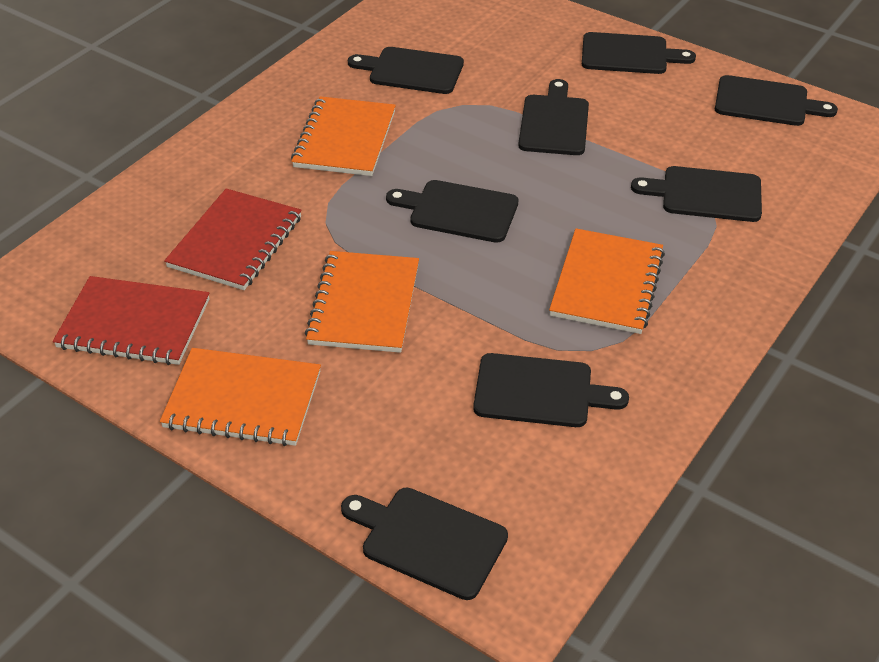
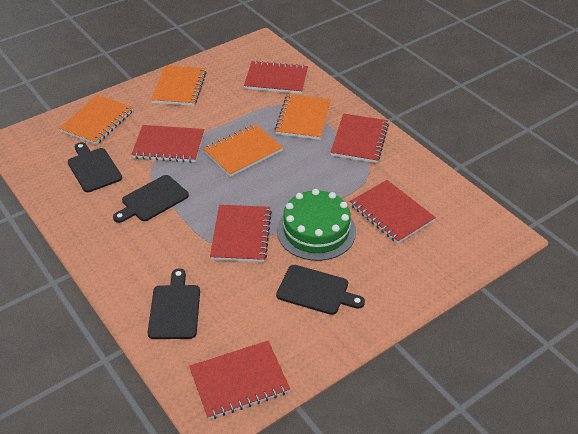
black cutting board: 8 -> 4
green cake: 0 -> 1
red notebook: 2 -> 6

